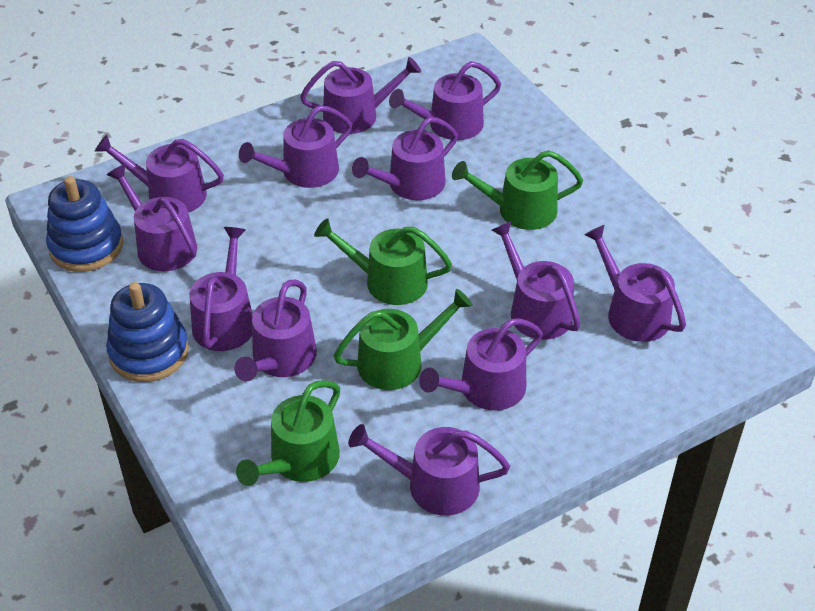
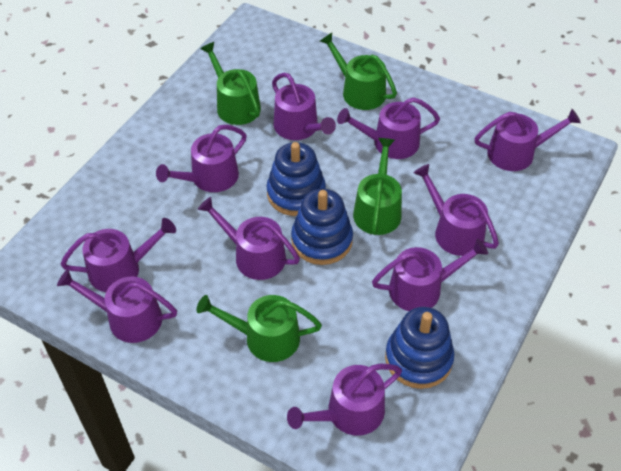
blue stacking toy: 2 -> 3
purple watering can: 12 -> 10

